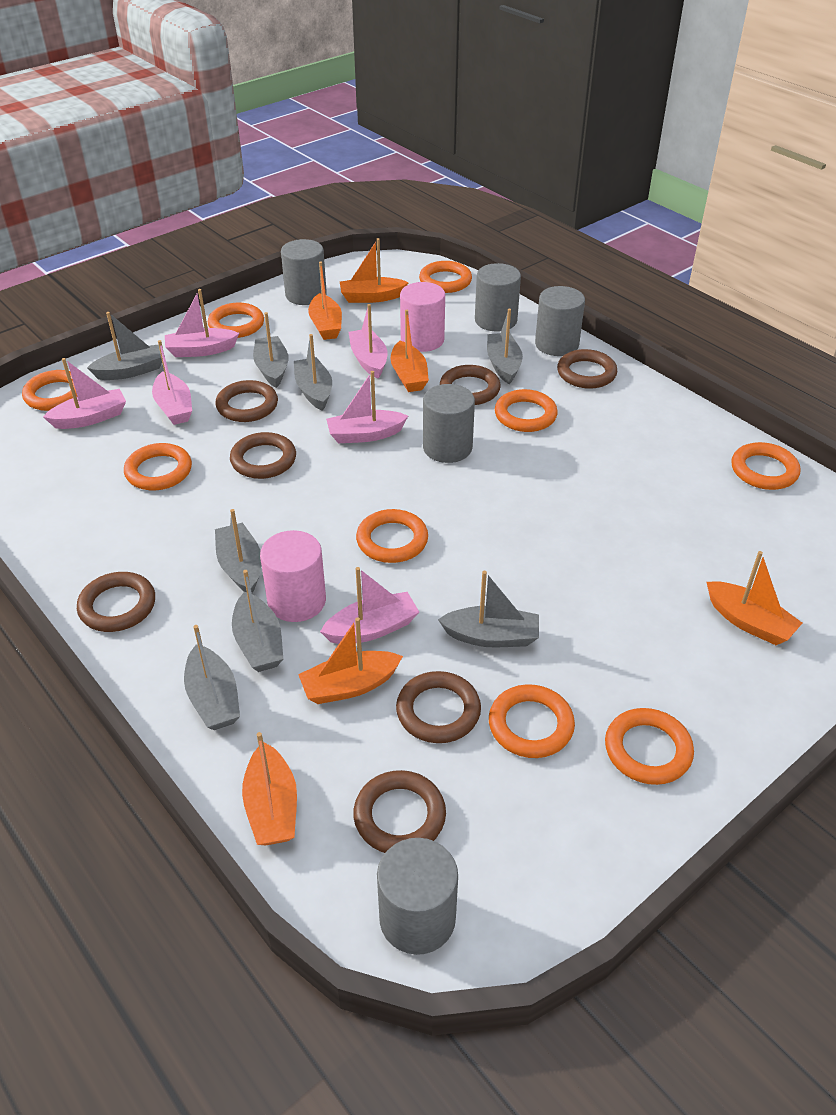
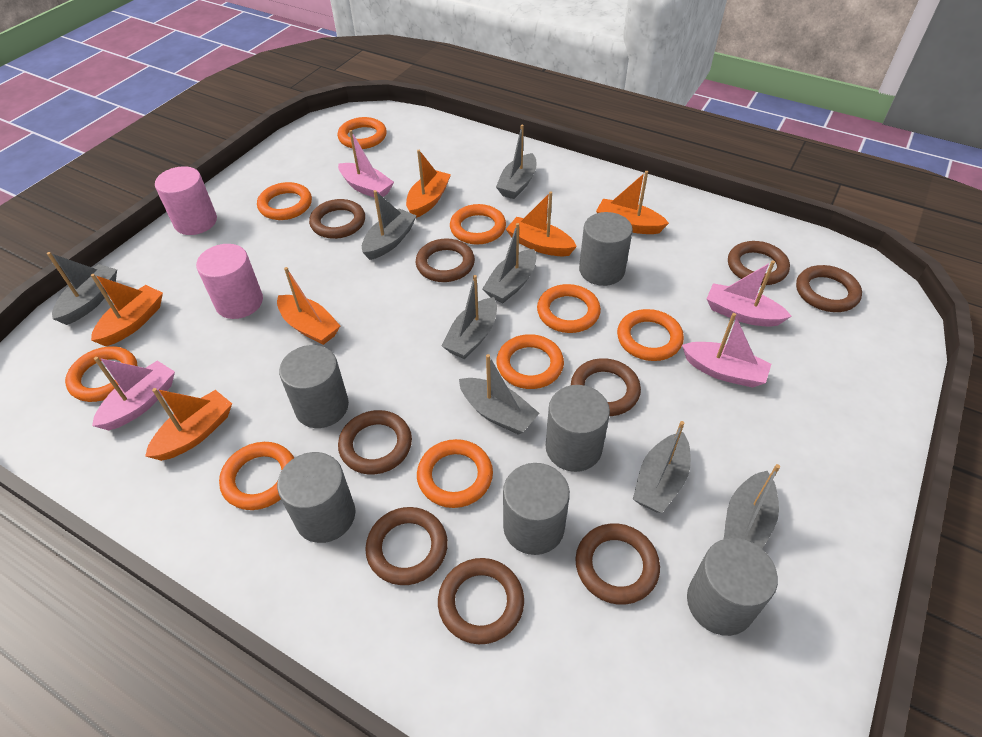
brown ring: 7 -> 9
grey cylinder: 5 -> 6
pink boat: 6 -> 4

